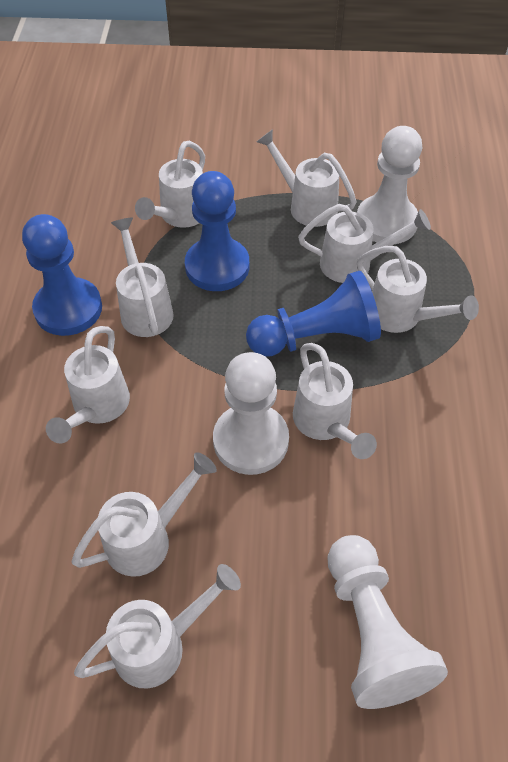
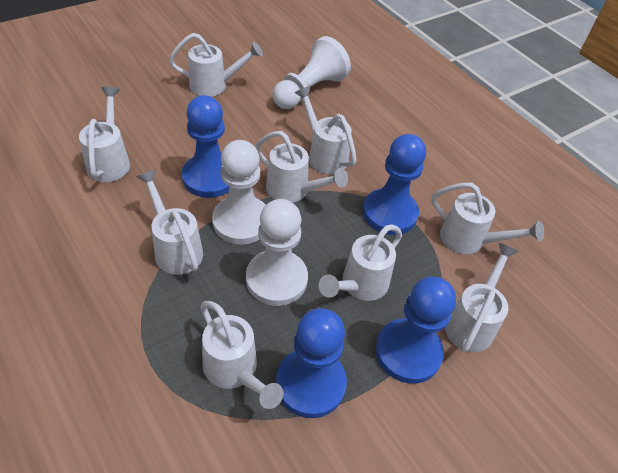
blue pawn: 3 -> 4

